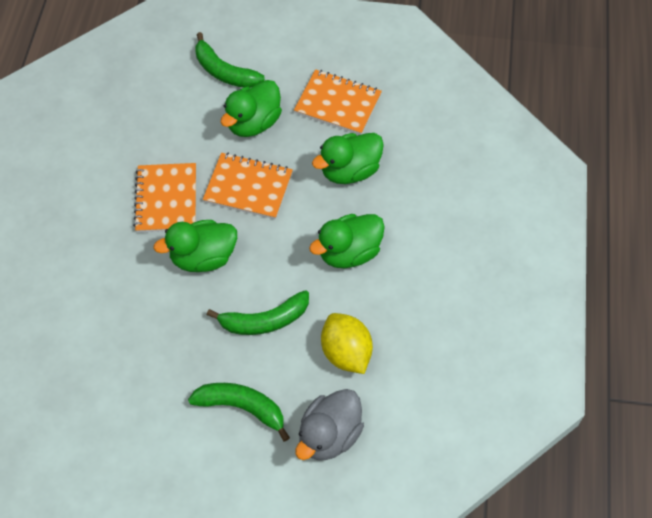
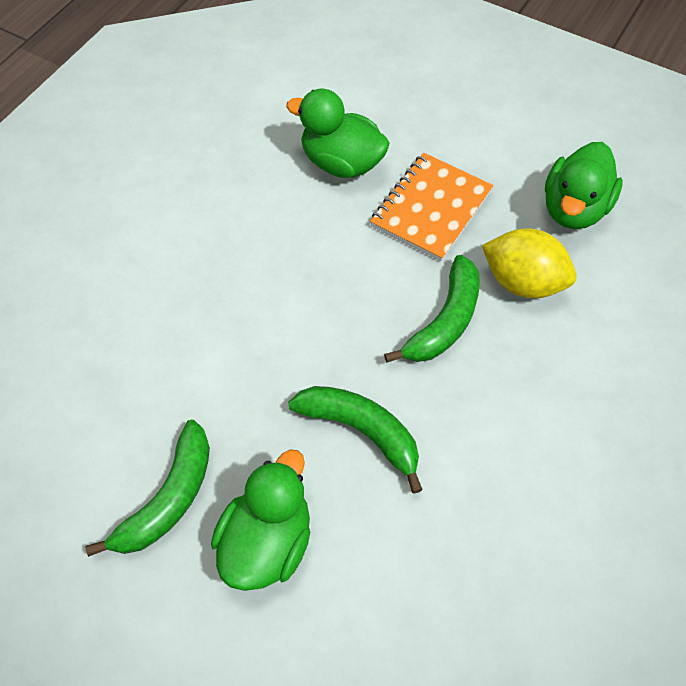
green duck: 4 -> 3
grey duck: 1 -> 0
orange notebook: 3 -> 1

